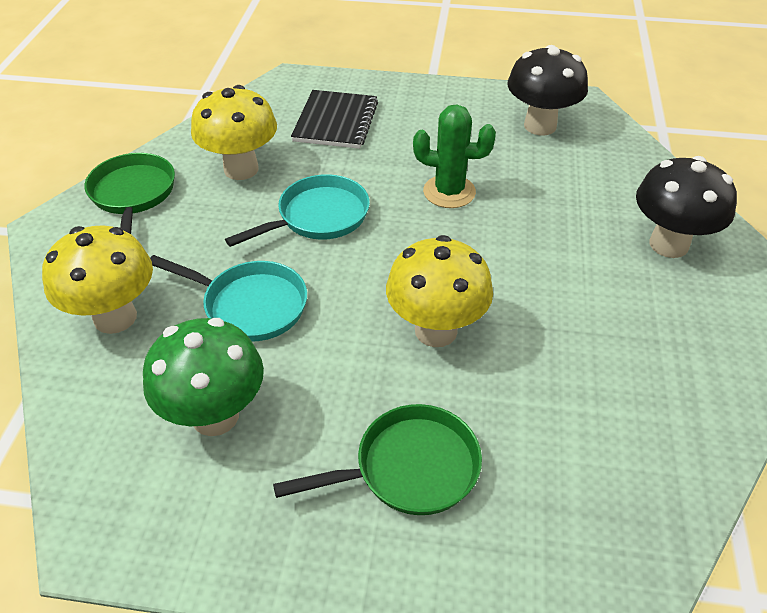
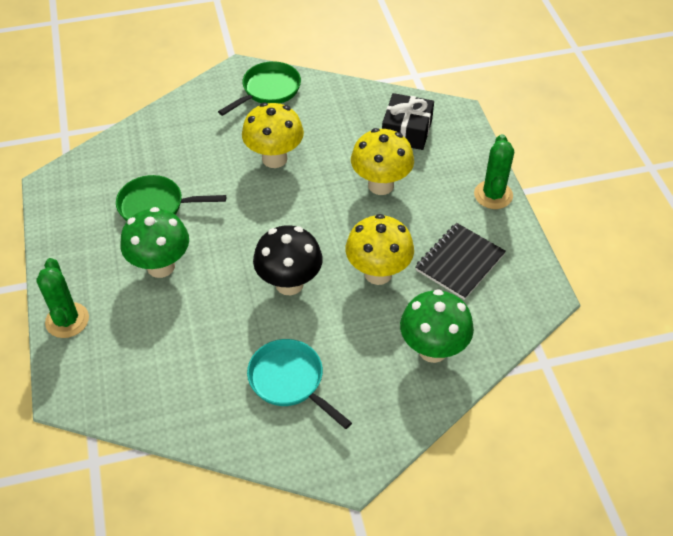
black gift: 0 -> 1
black mushroom: 2 -> 1
green cactus: 1 -> 2
green mushroom: 1 -> 2
turquoise pan: 2 -> 1

